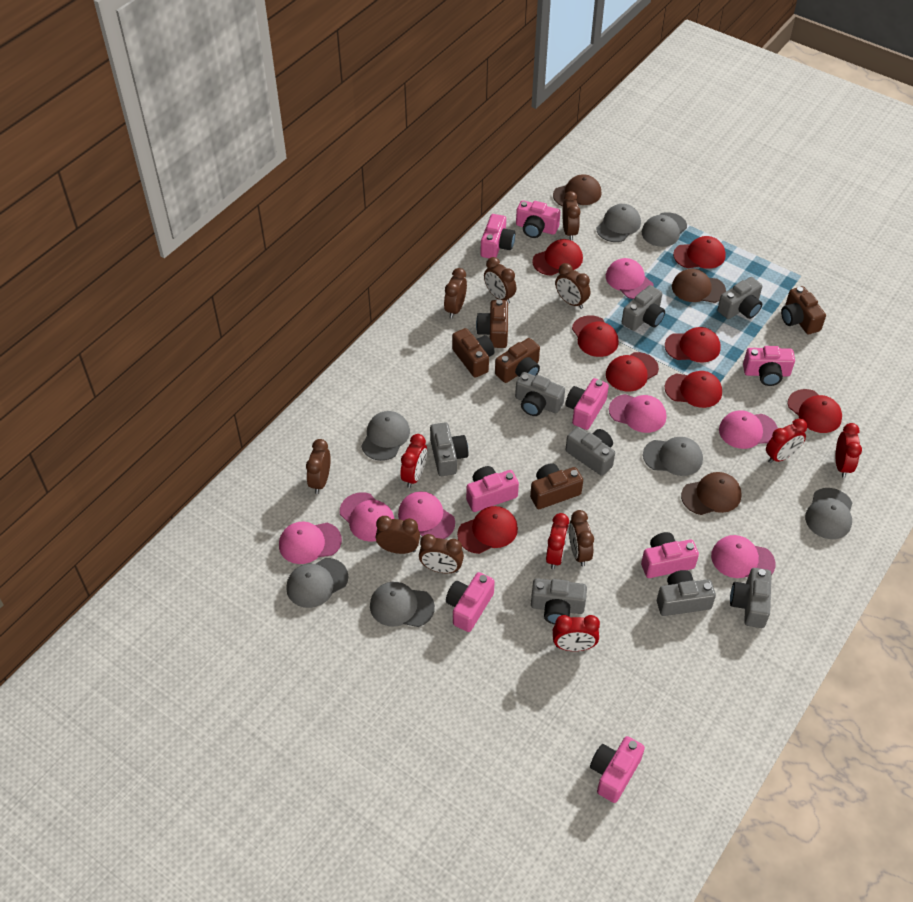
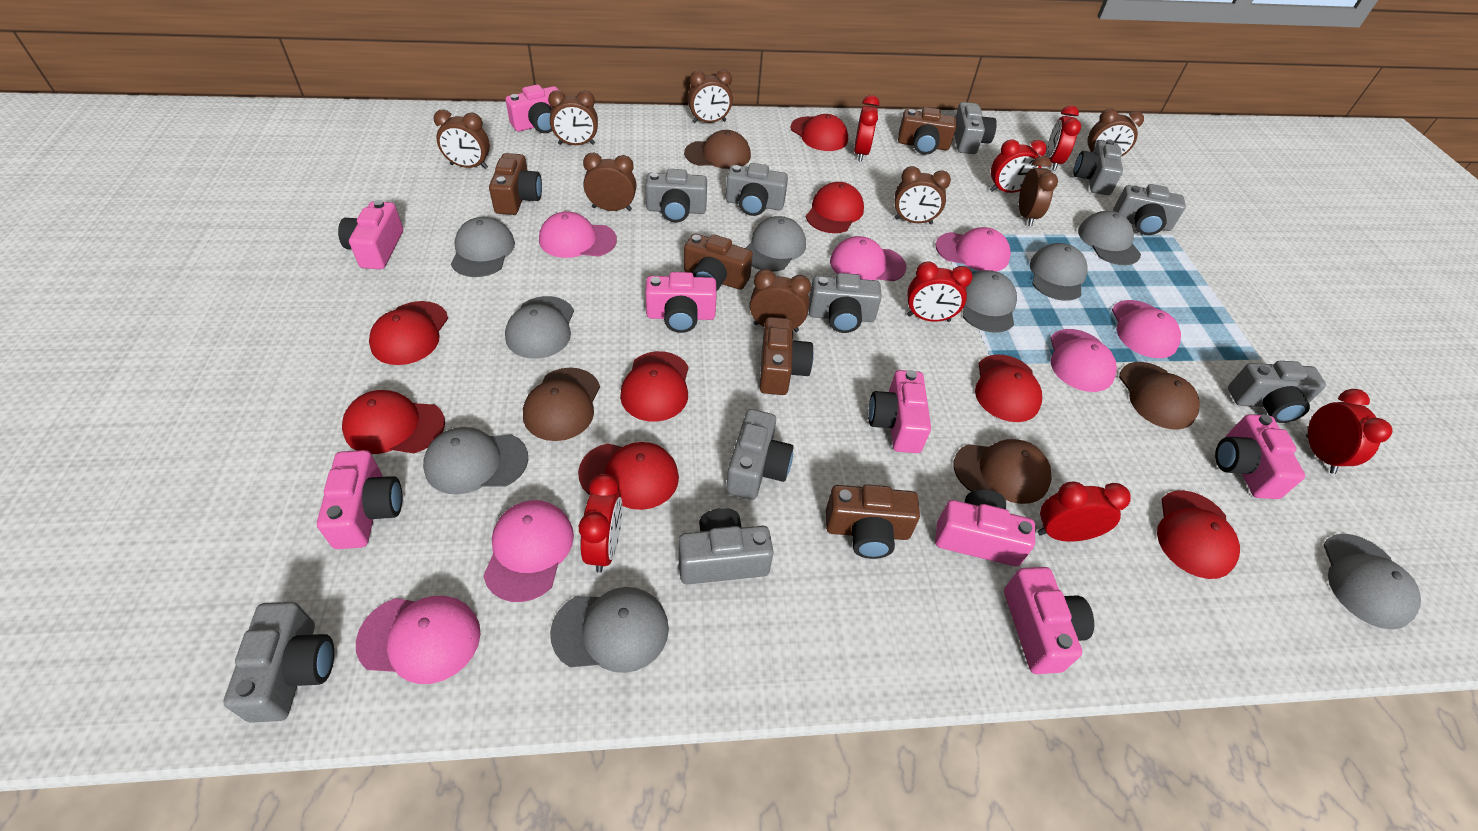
brown cap: 3 -> 4
grey camera: 8 -> 10
grey cap: 7 -> 9
red clock: 5 -> 7

